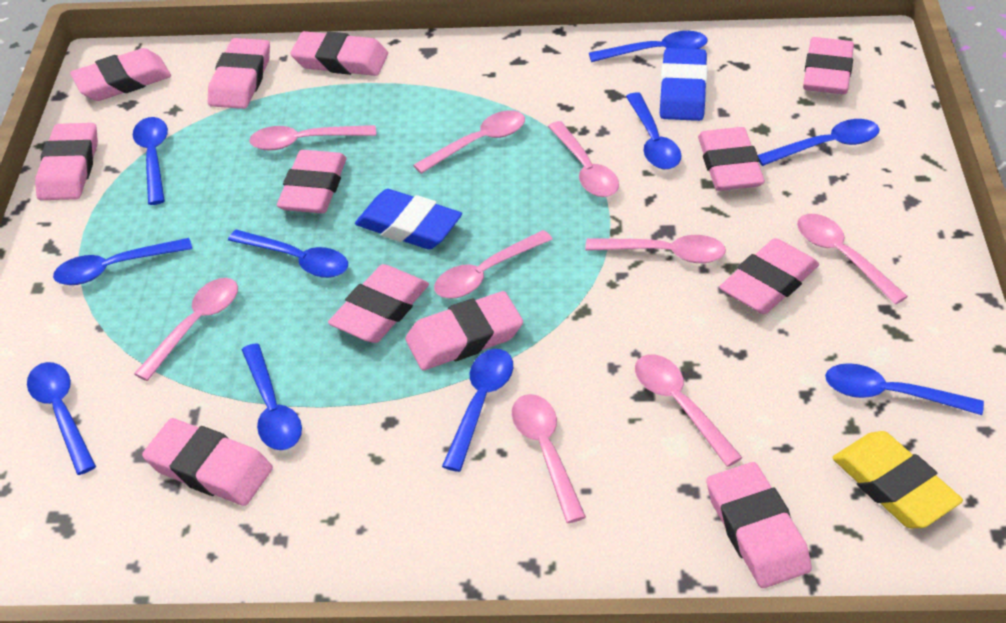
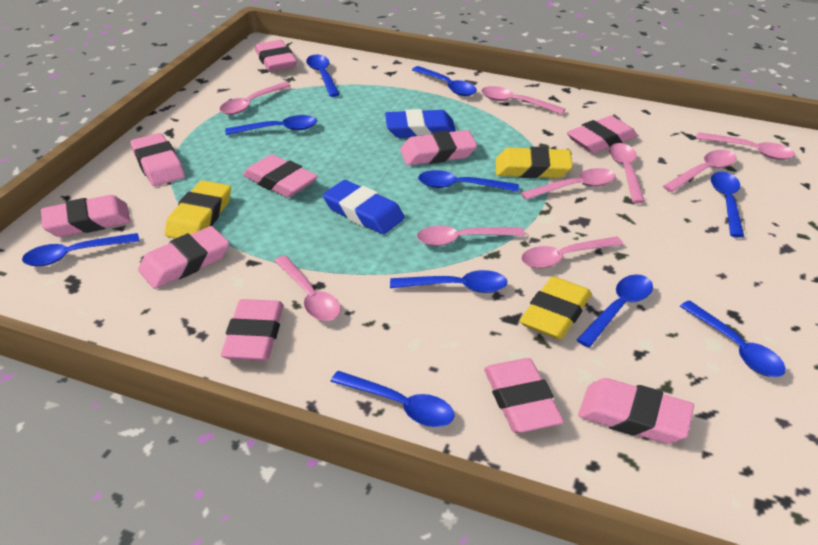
pink eraser: 12 -> 10
yellow eraser: 1 -> 3

